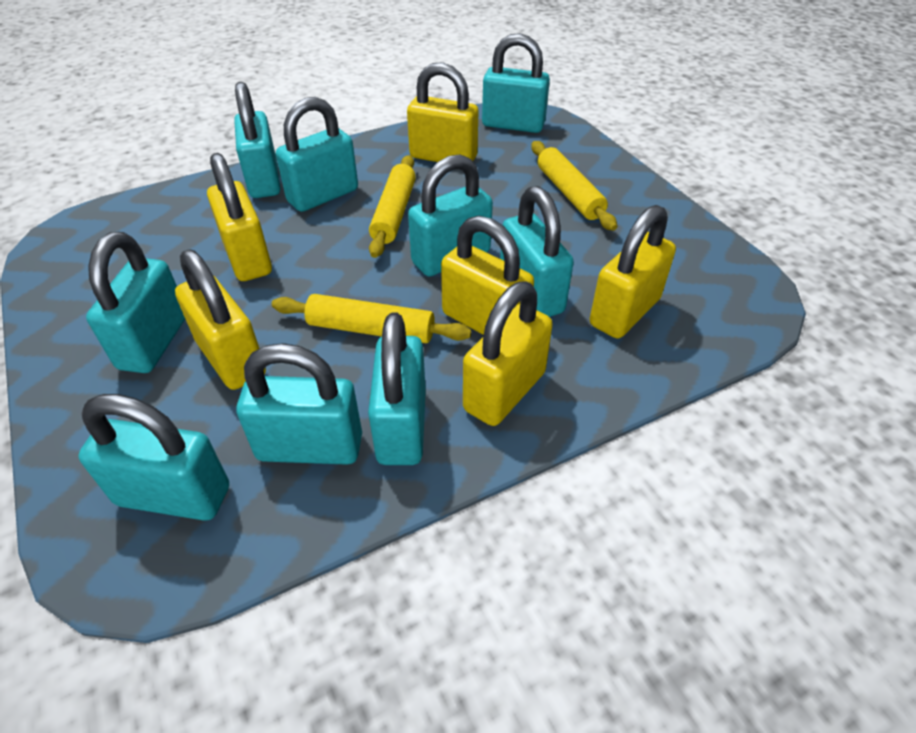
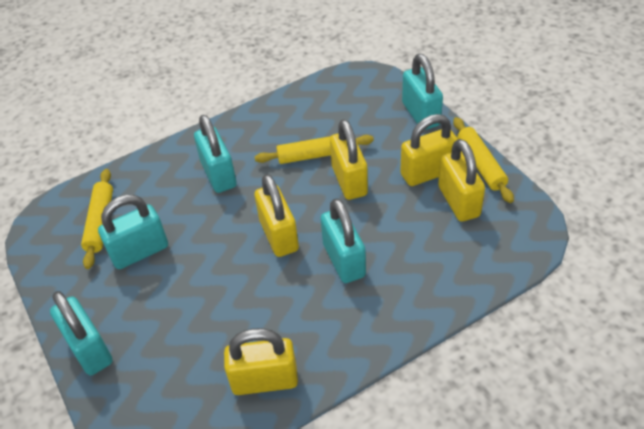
turquoise padlock: 9 -> 5
yellow padlock: 6 -> 5

